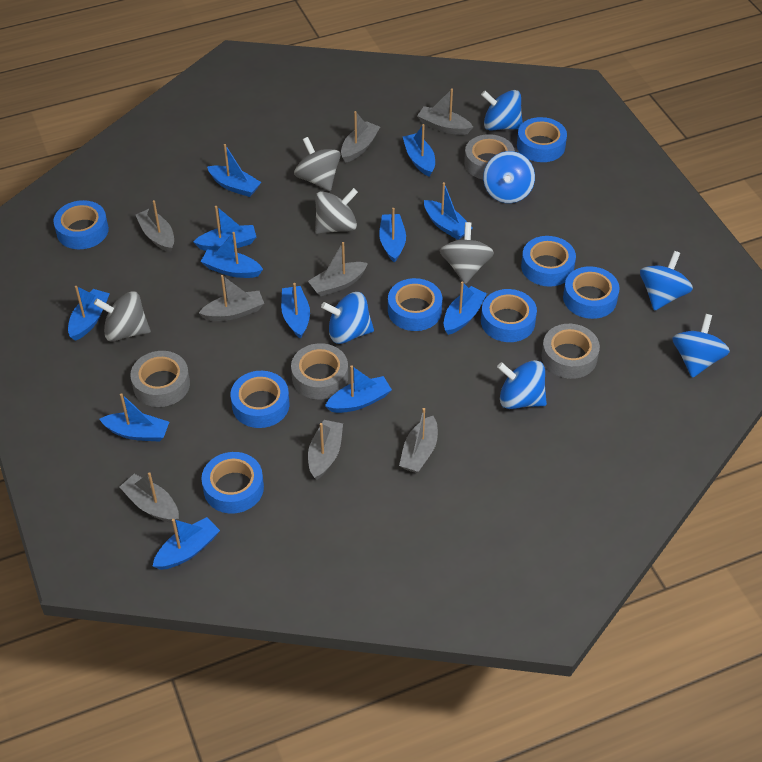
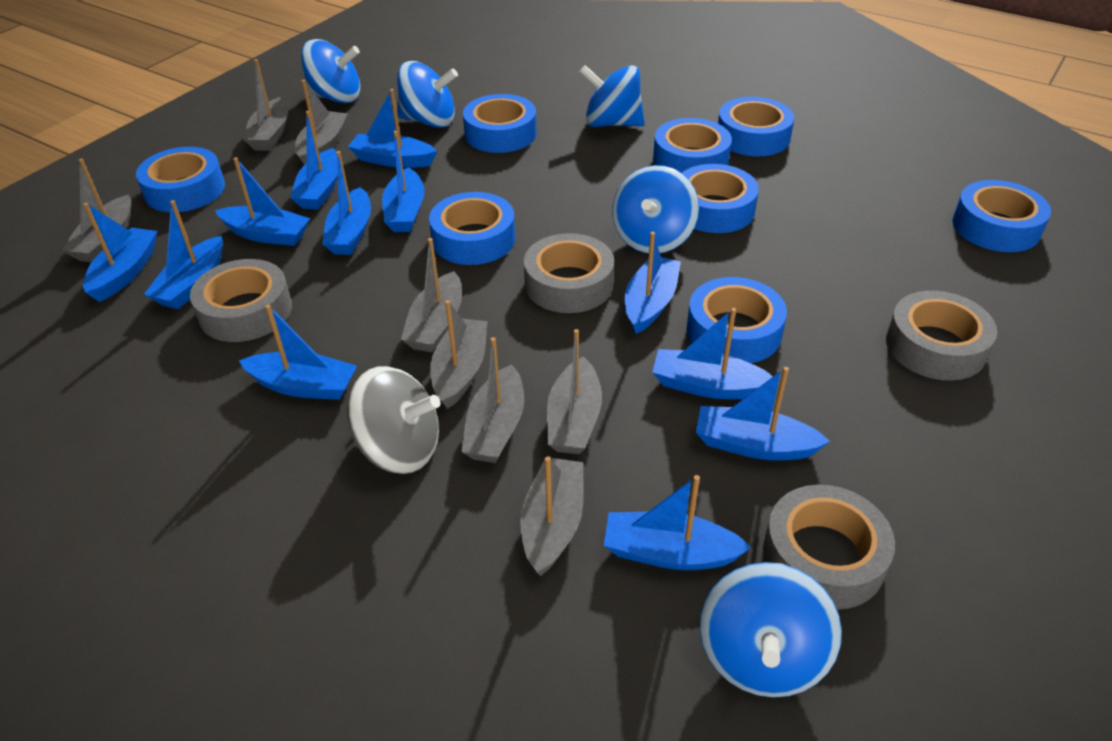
blue spinning top: 6 -> 5
grey spinning top: 4 -> 1

